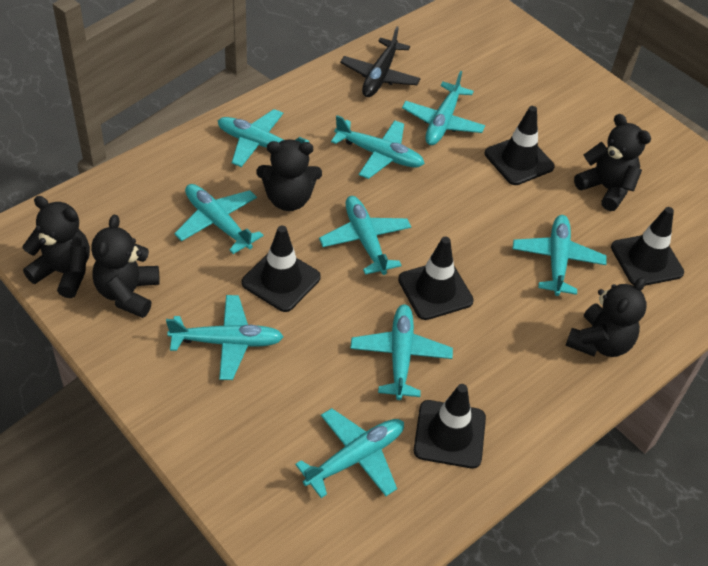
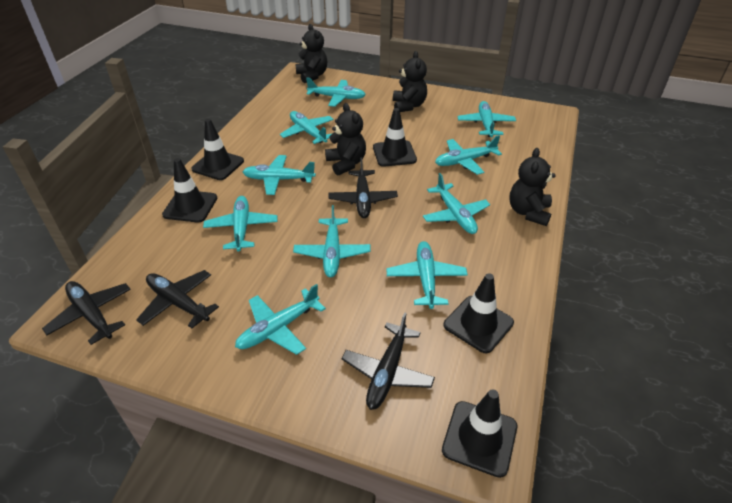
black plane: 1 -> 4
black teddy bear: 5 -> 4
turquoise plane: 9 -> 10

